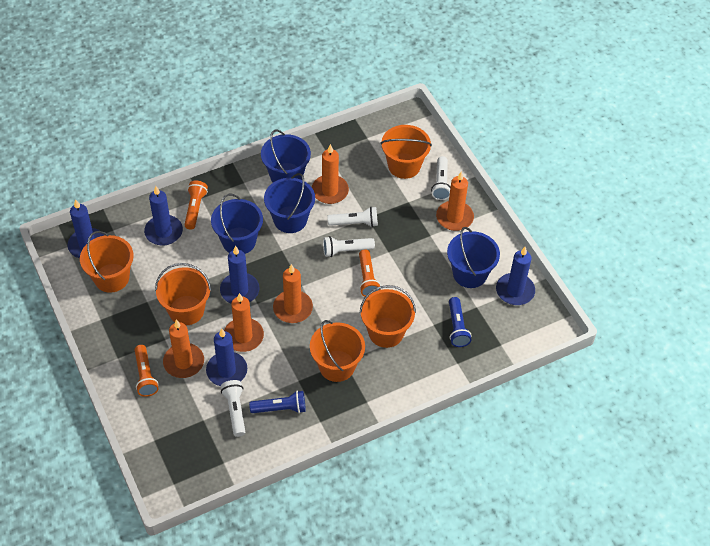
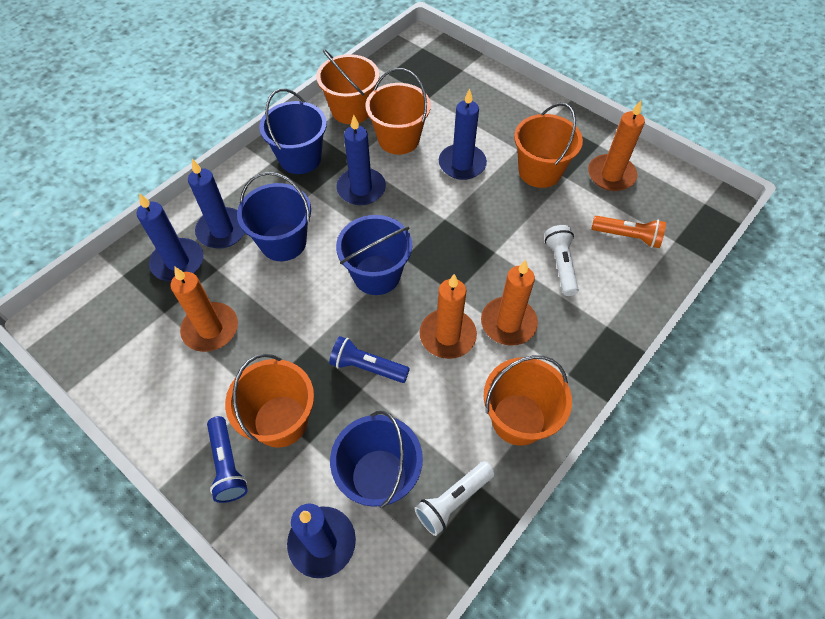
orange candle: 5 -> 4
orange flashlight: 3 -> 1
white flashlight: 4 -> 2

